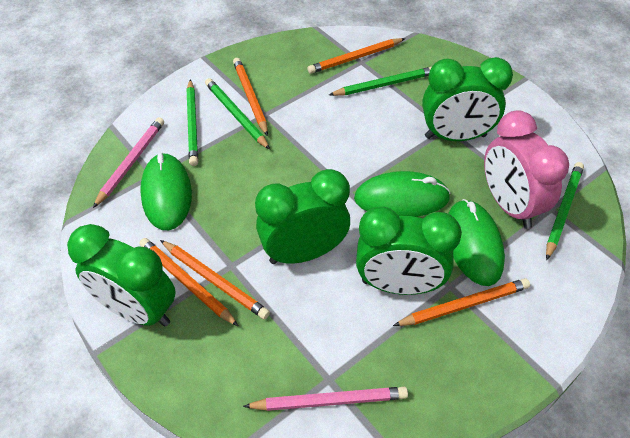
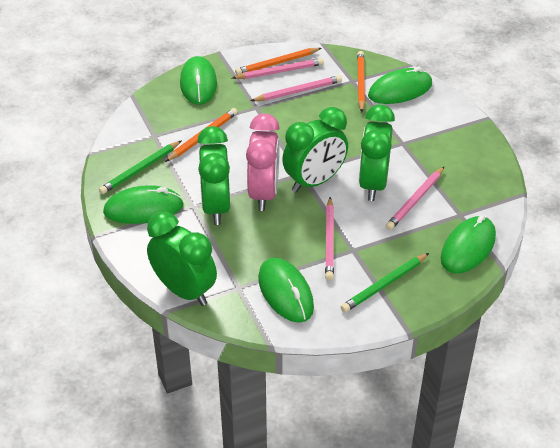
green mouse: 3 -> 5
green pencil: 4 -> 2
orange pencil: 5 -> 3
pink pencil: 2 -> 4

